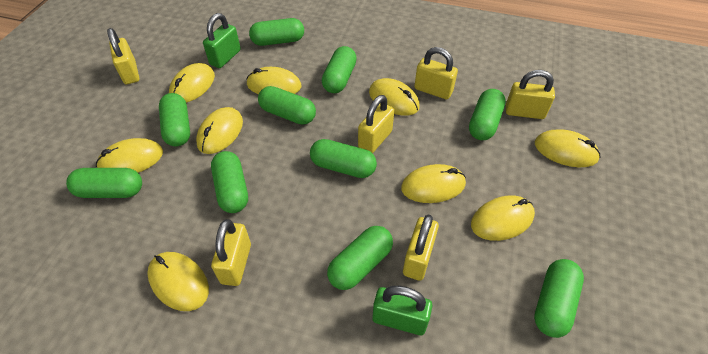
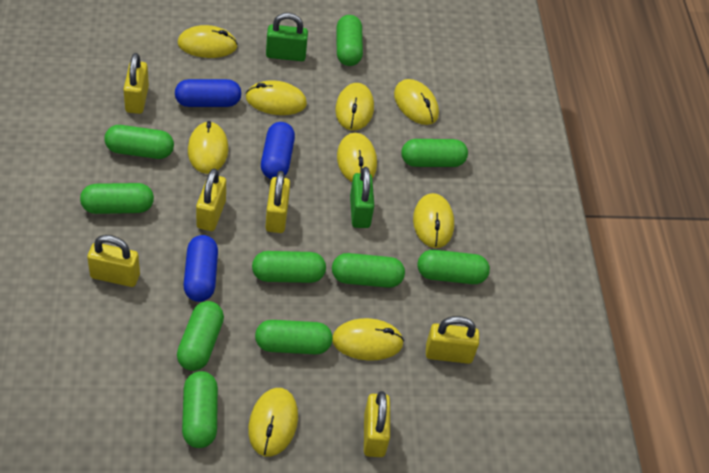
blue capsule: 0 -> 3

